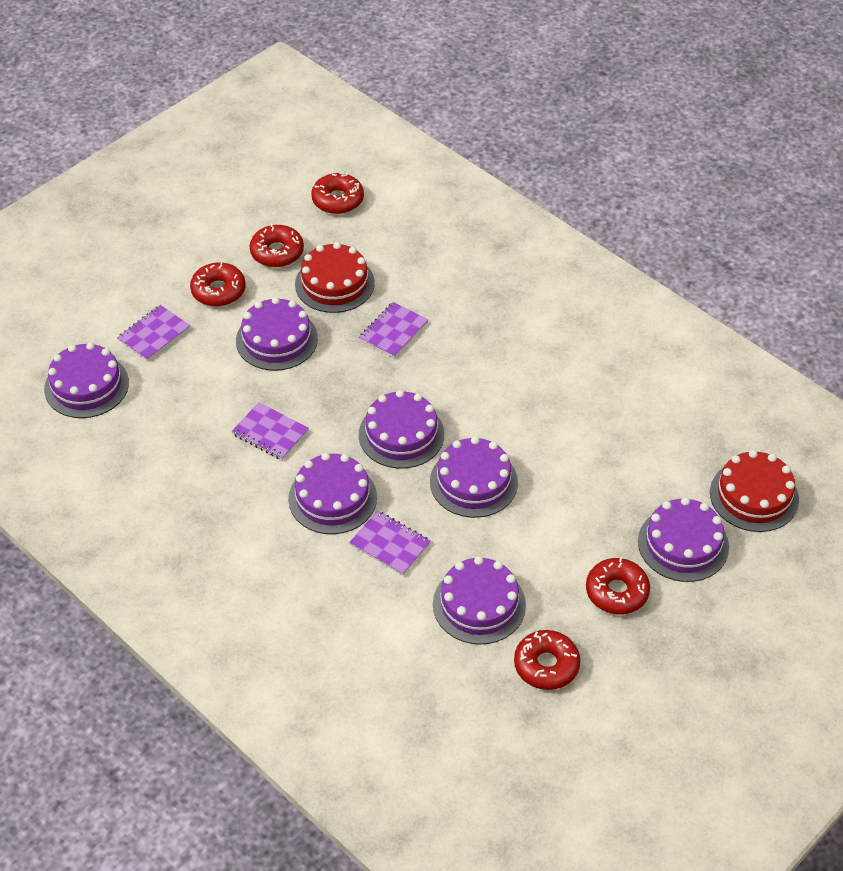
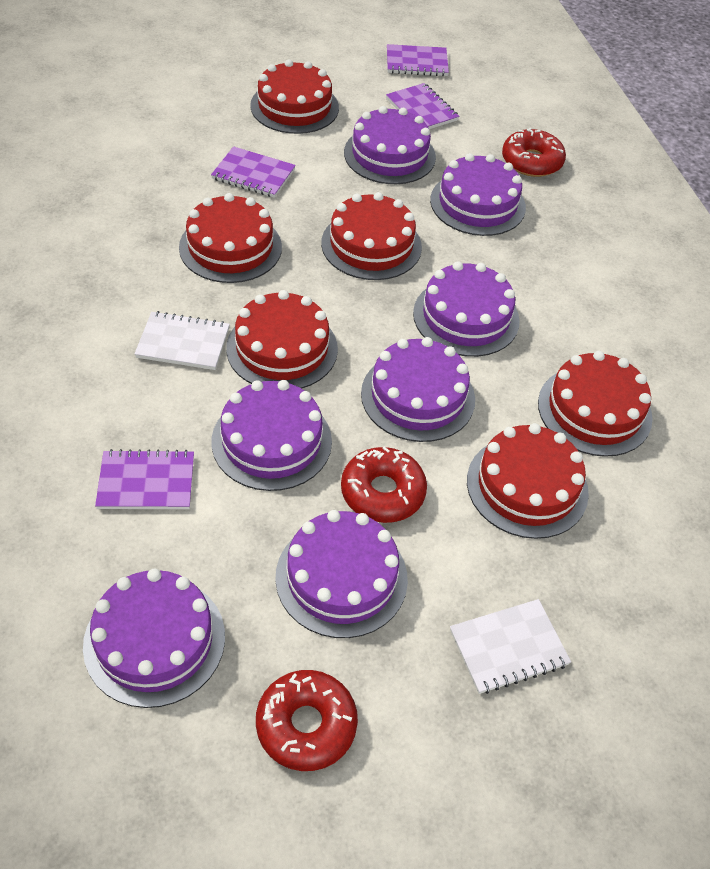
red cake: 2 -> 6
red donut: 5 -> 3
white notebook: 0 -> 2

